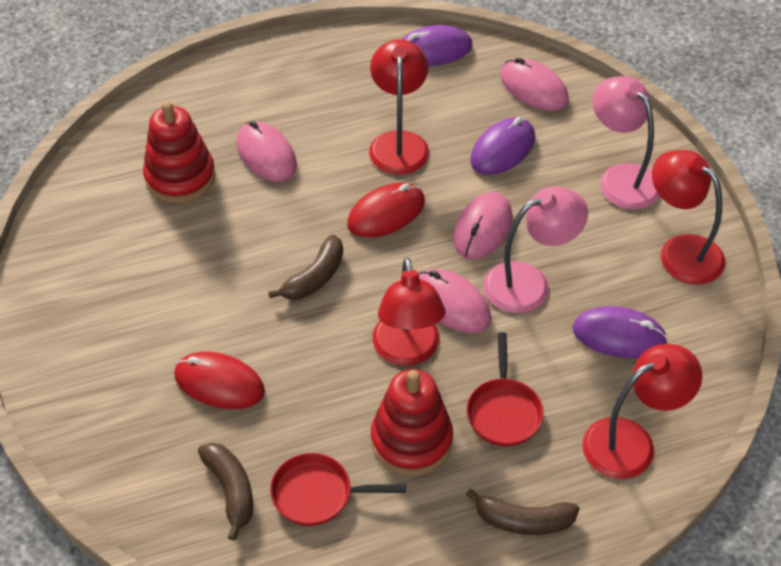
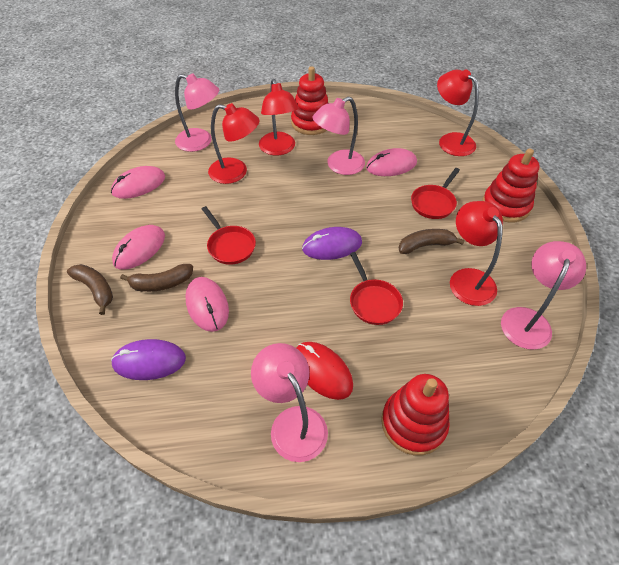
pink lamp: 2 -> 4
purple mouse: 3 -> 2
red mouse: 2 -> 1
red pan: 2 -> 3
red stacking toy: 2 -> 3

